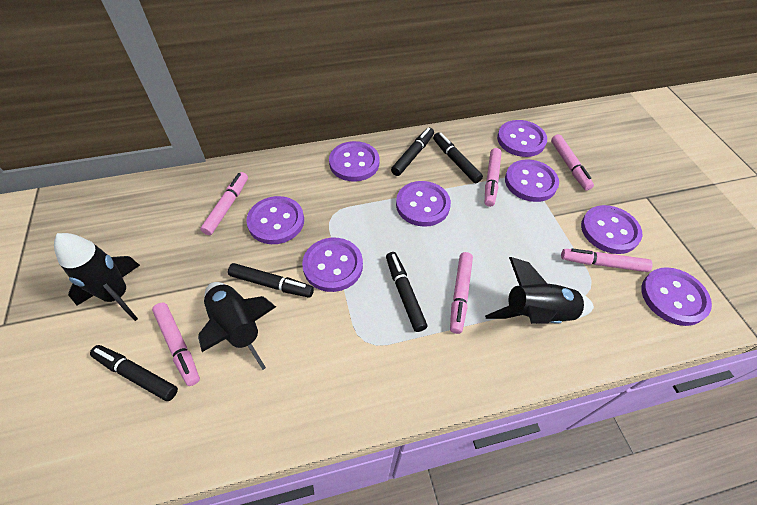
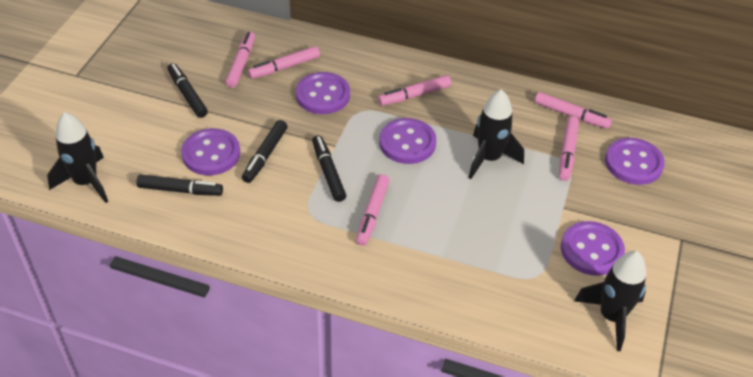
black marker: 5 -> 4
purple button: 8 -> 5

